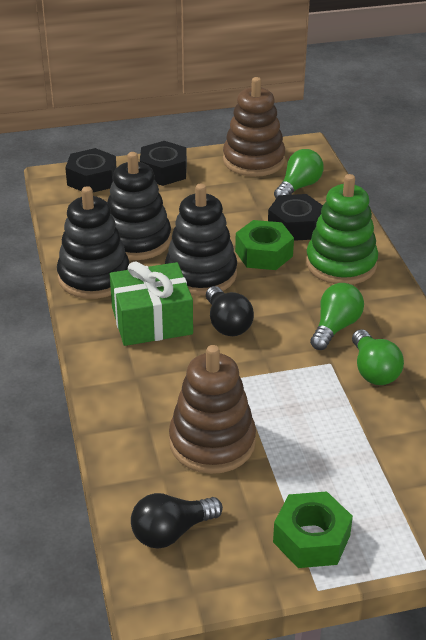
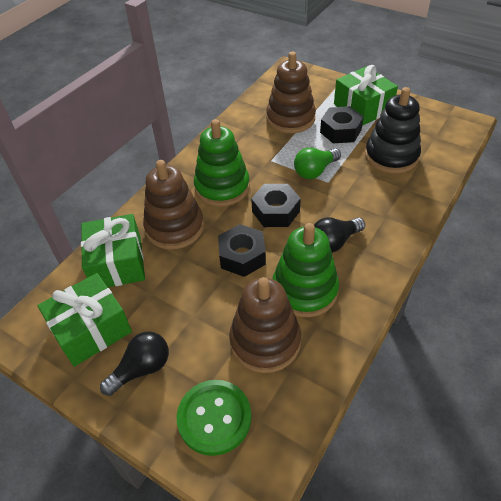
black stacking toy: 3 -> 1
brown stacking toy: 2 -> 3
green button: 0 -> 1
green gift: 1 -> 3
green light bulb: 3 -> 1
green nut: 2 -> 0
green stacking toy: 1 -> 2

